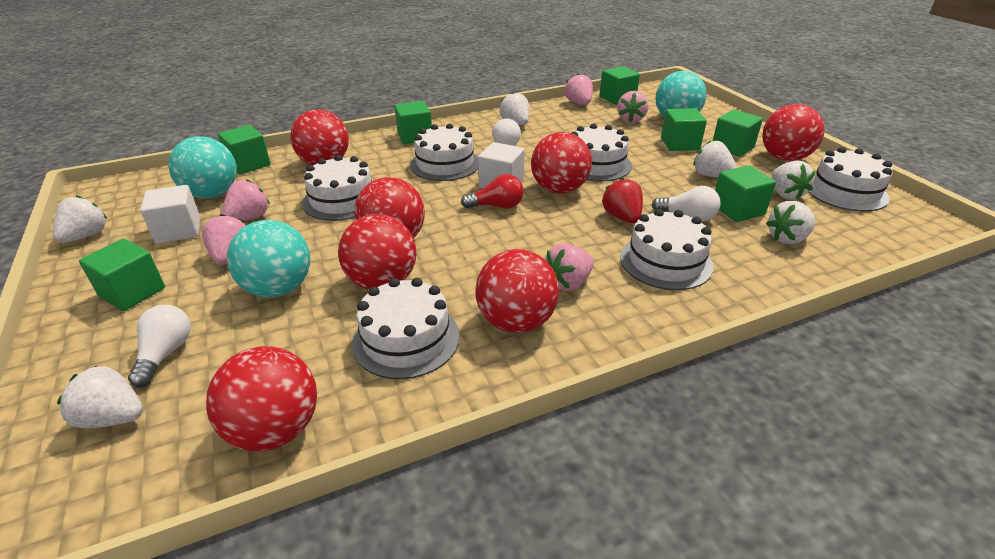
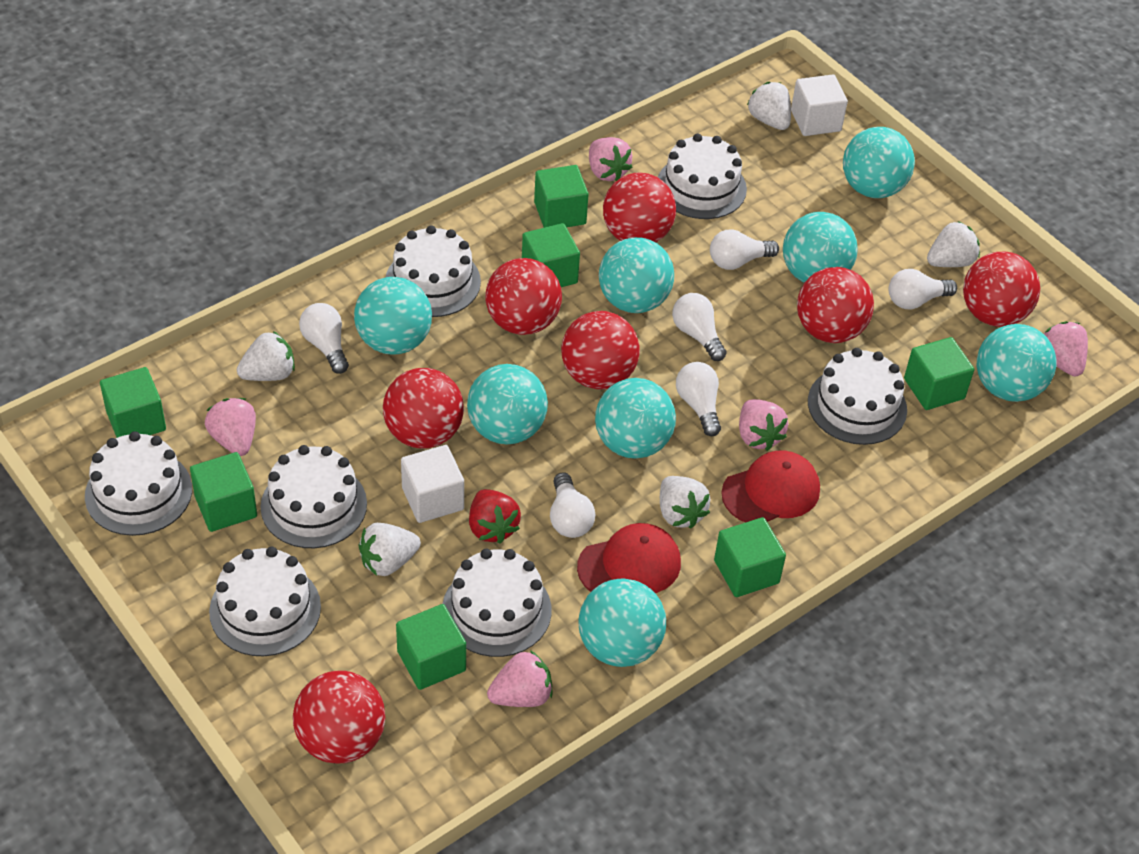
red cap: 0 -> 2
red light bulb: 1 -> 0
turquoise ball: 3 -> 8
white cake: 6 -> 7
white light bulb: 3 -> 6
white strawberry: 6 -> 5

